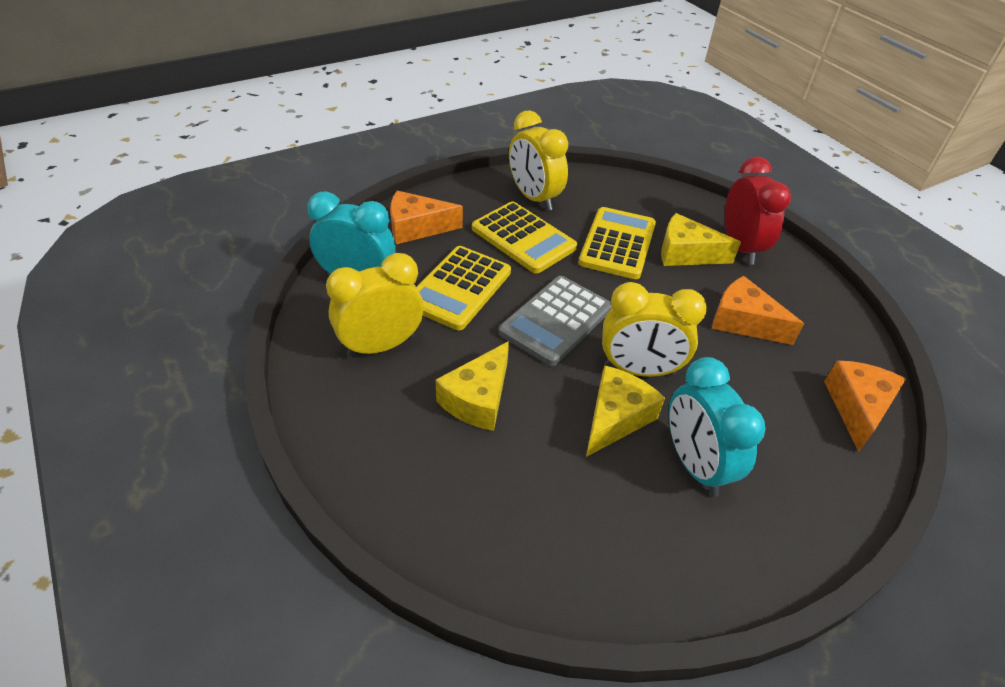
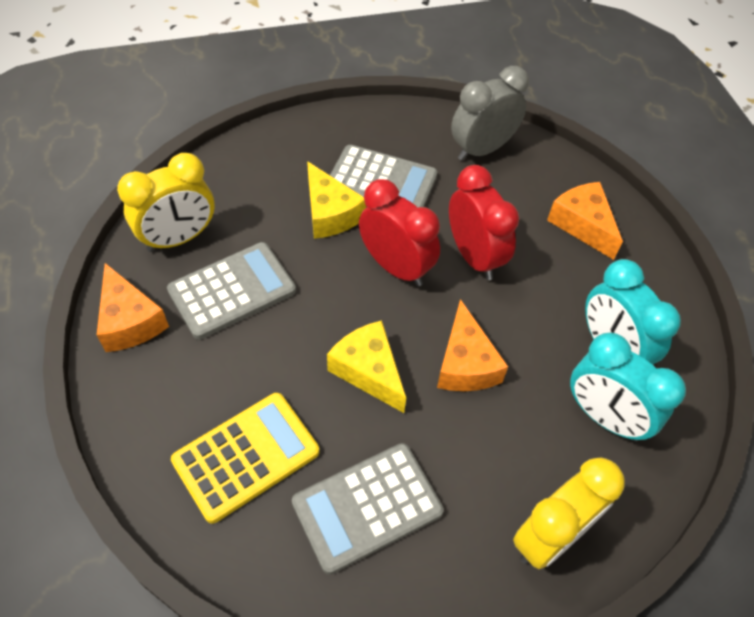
grey calculator: 1 -> 3
grey clock: 0 -> 1
red clock: 1 -> 2
yellow calculator: 3 -> 1
yellow cheese: 3 -> 2
yellow clock: 3 -> 2

